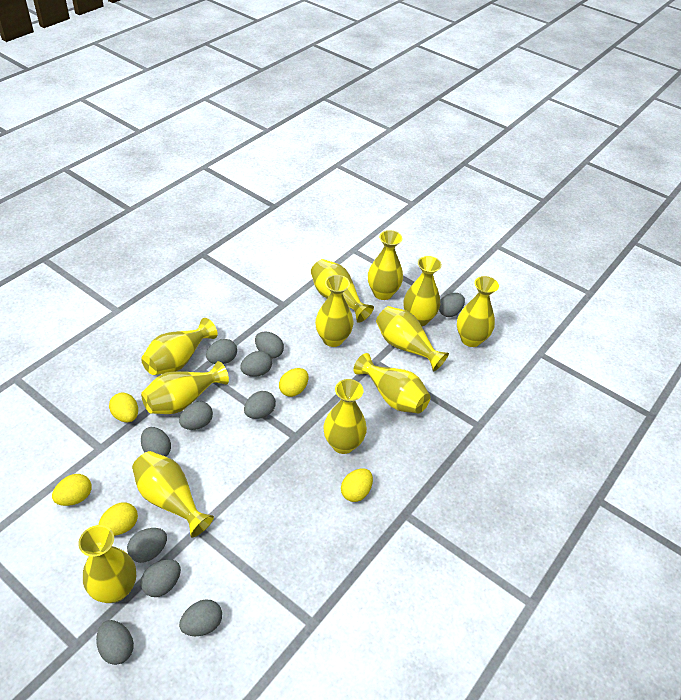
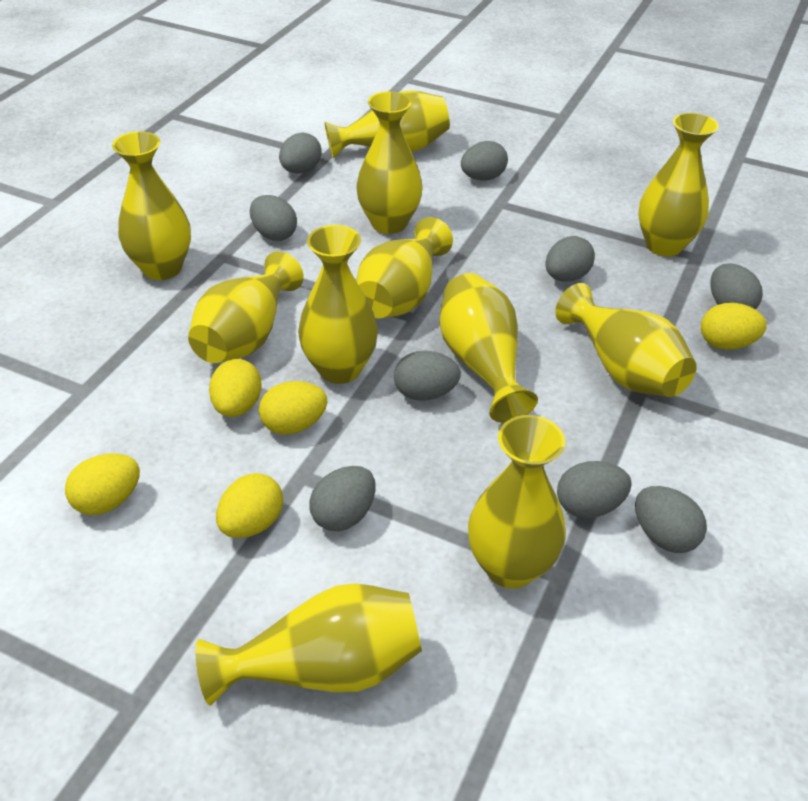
grey egg: 11 -> 9
yellow vase: 12 -> 11

